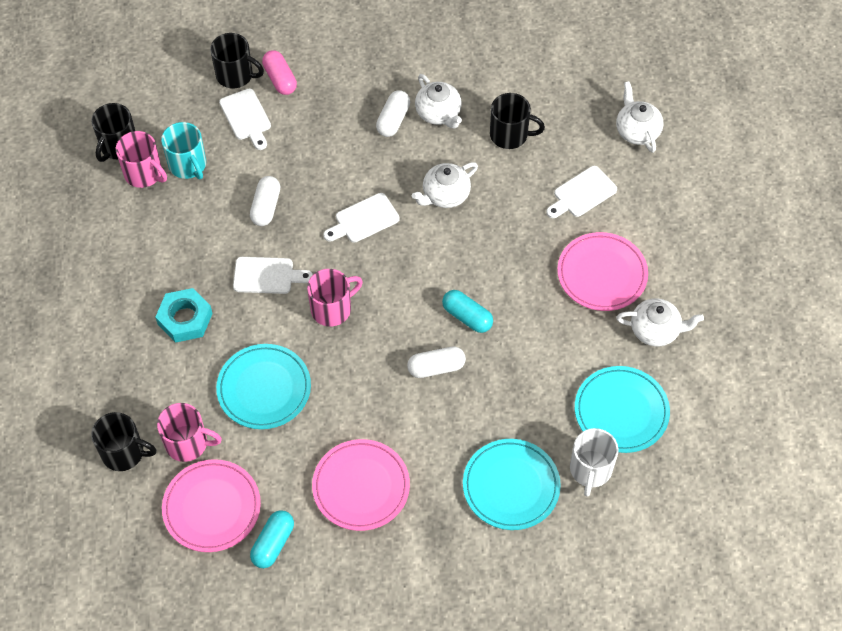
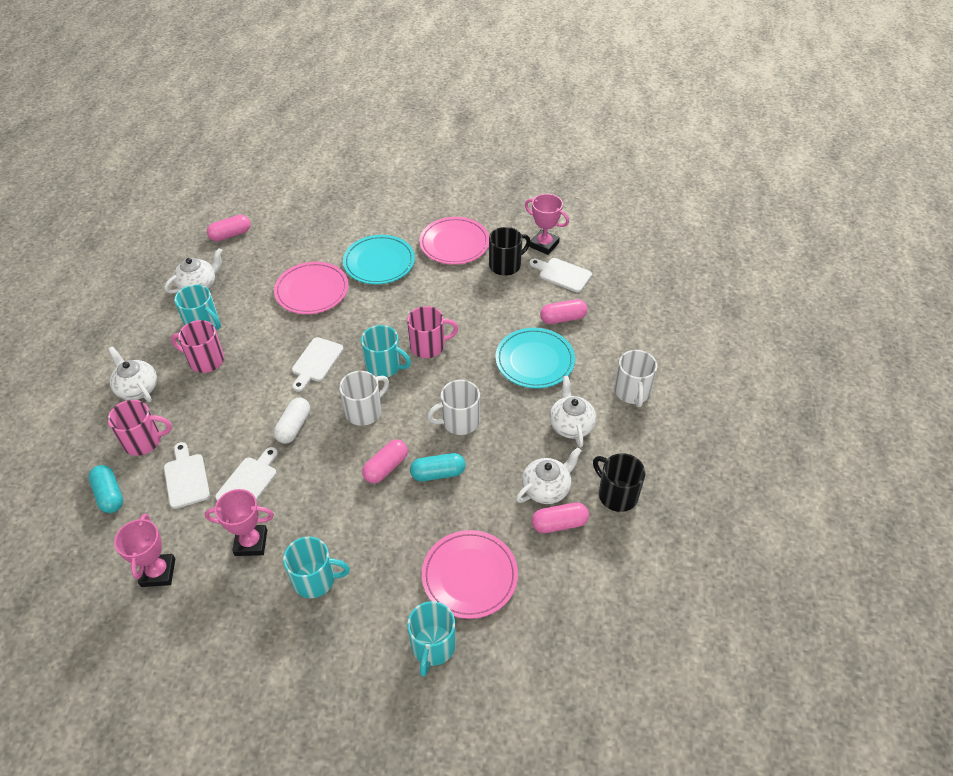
black mug: 4 -> 2
pink capsule: 1 -> 4
pink trophy: 0 -> 3
turquoise mug: 1 -> 4
turquoise nut: 1 -> 0
turquoise plate: 3 -> 2
white capsule: 3 -> 1
white mug: 1 -> 3

